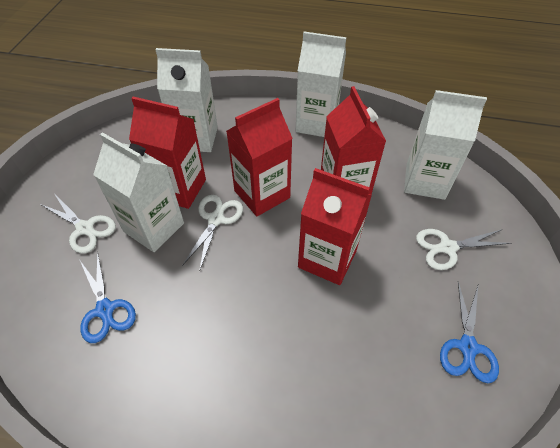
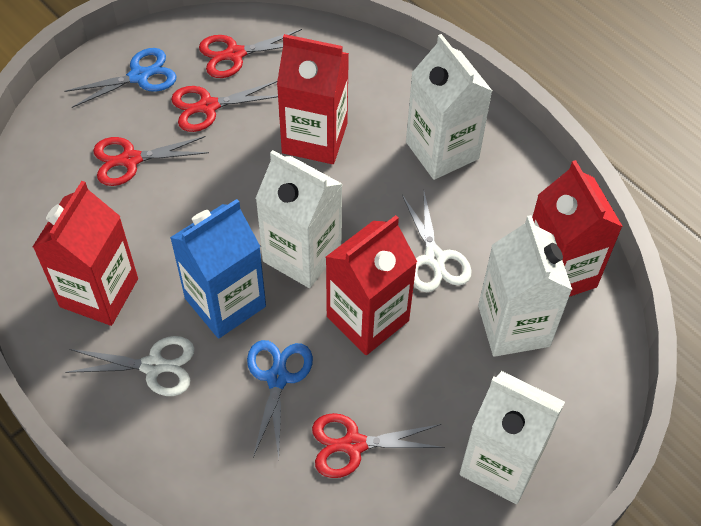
blue carton: 0 -> 1
red scissors: 0 -> 4
white scissors: 3 -> 2

